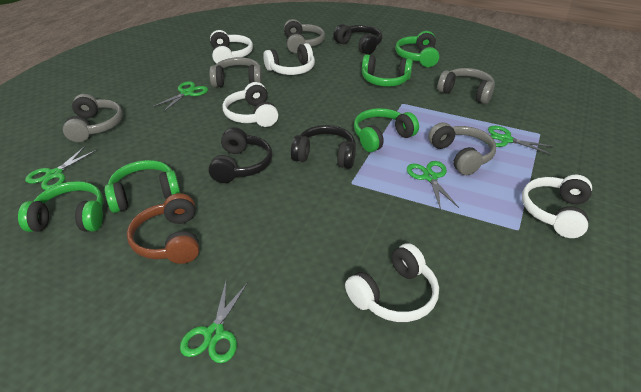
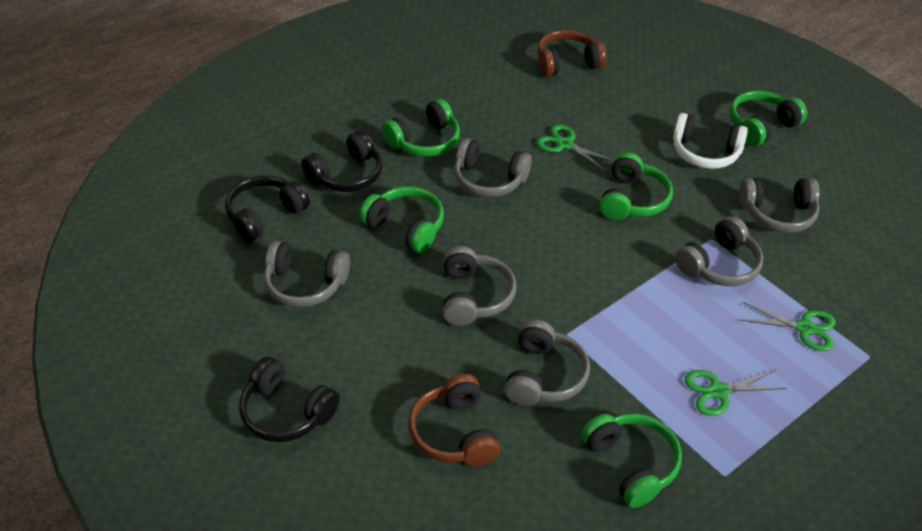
brown headphones: 1 -> 2
green scissors: 5 -> 3
grey headphones: 5 -> 6
white headphones: 5 -> 1

